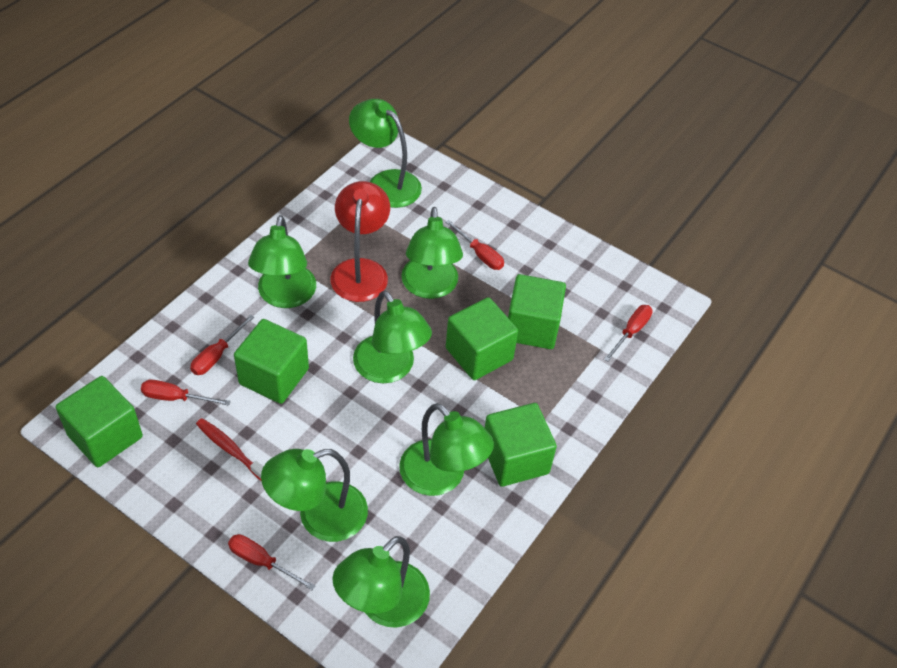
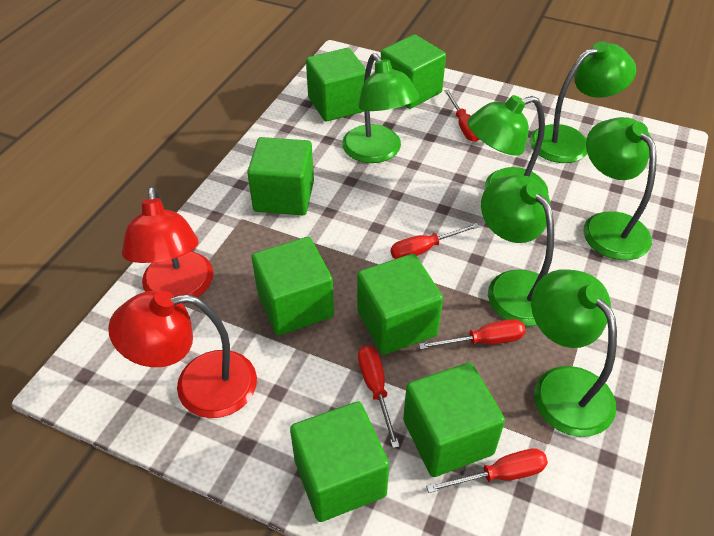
green cube: 5 -> 7
green lamp: 7 -> 6
red lamp: 1 -> 2
red toothbrush: 1 -> 0

